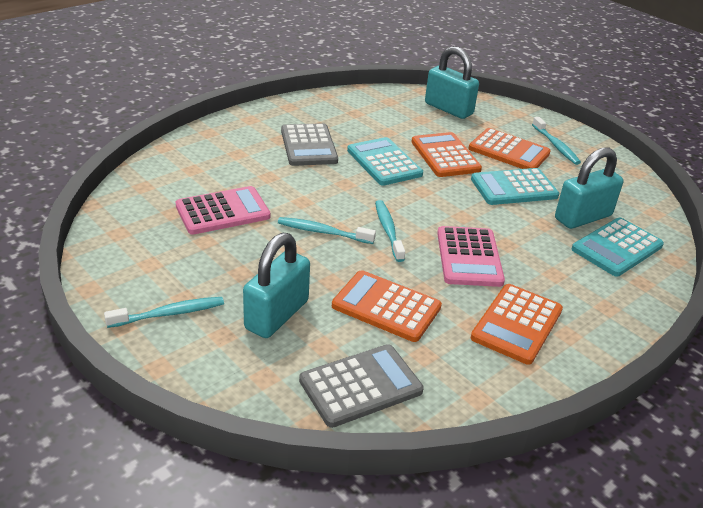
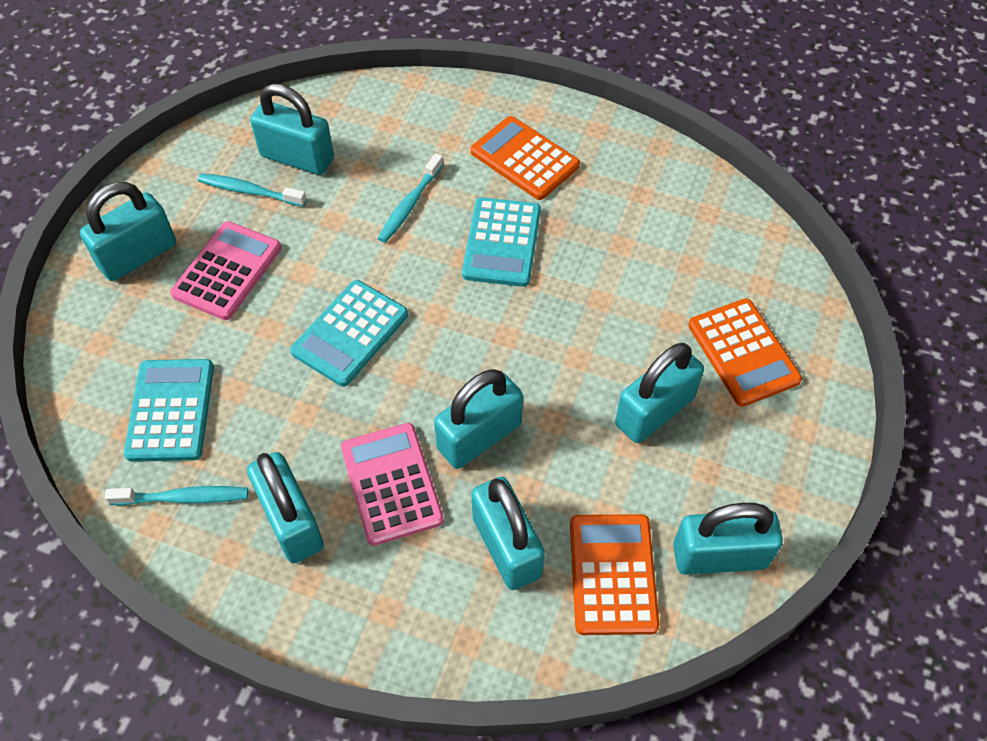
grey calculator: 2 -> 0
orange calculator: 4 -> 3
turquoise padlock: 3 -> 7
turquoise toothbrush: 4 -> 3

